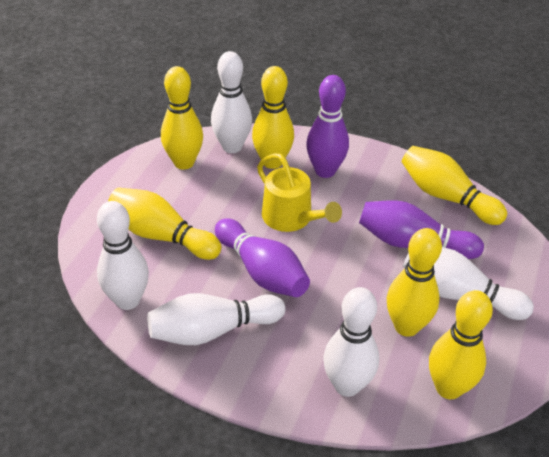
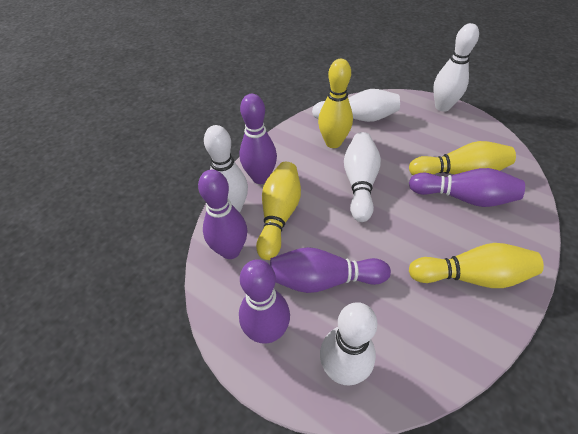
purple bowling pin: 3 -> 5
yellow bowling pin: 6 -> 4
yellow watering can: 1 -> 0

